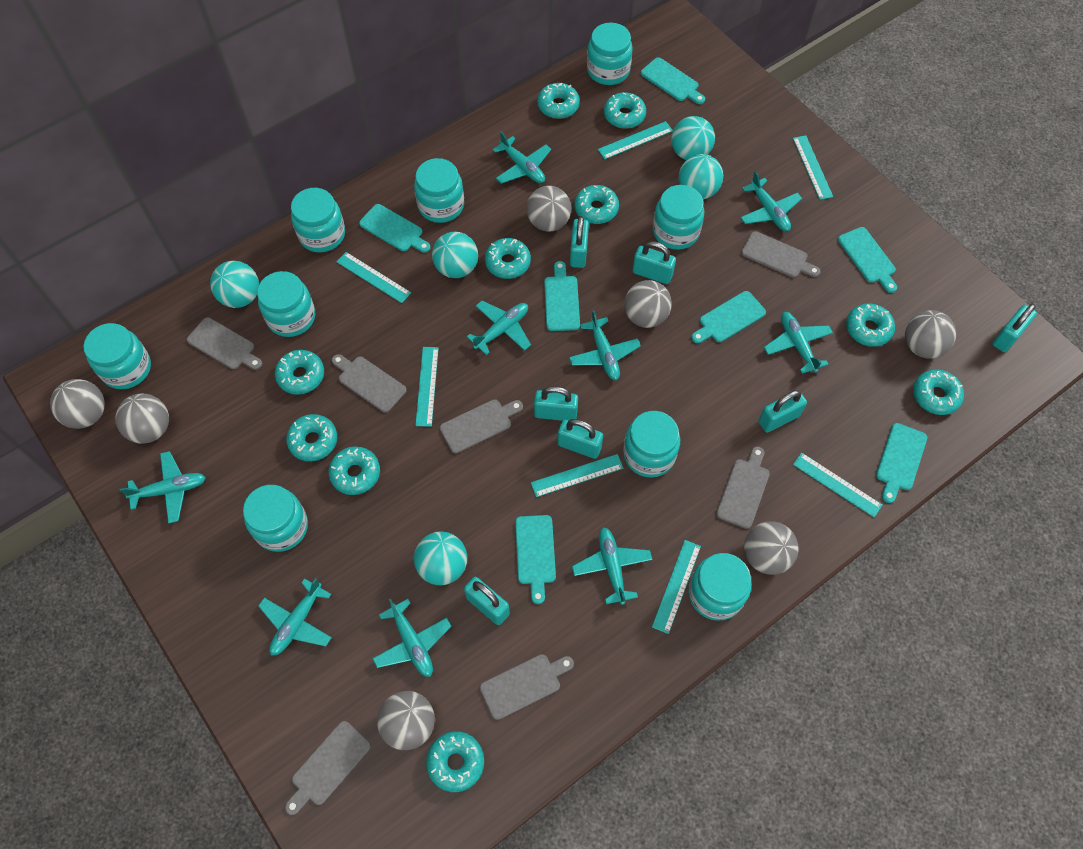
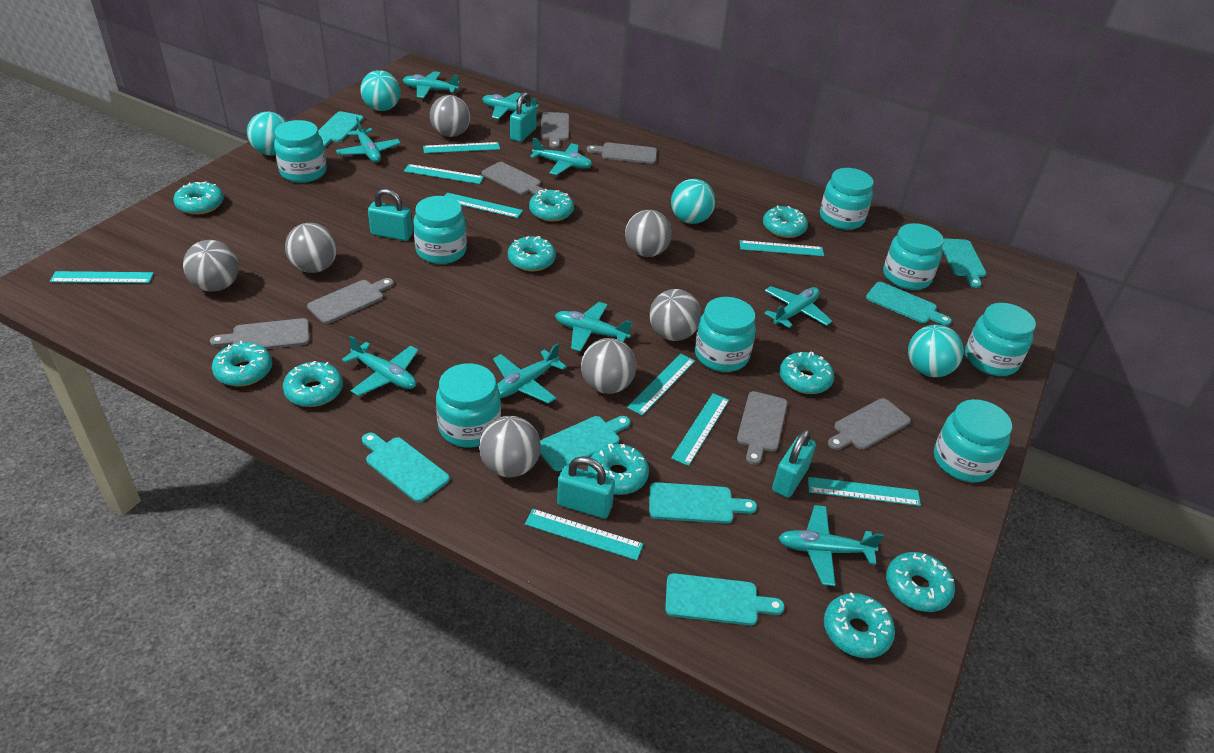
turquoise ball: 5 -> 4
turquoise jar: 9 -> 8
turquoise padlock: 7 -> 4
turquoise ruler: 7 -> 9

